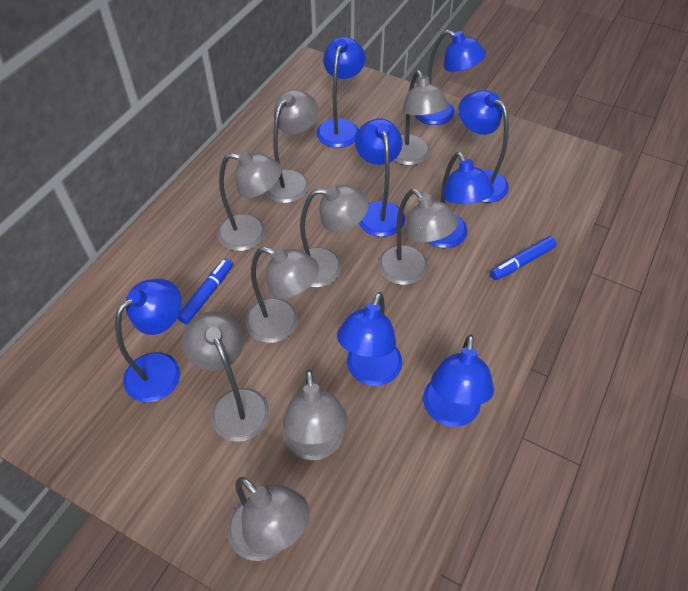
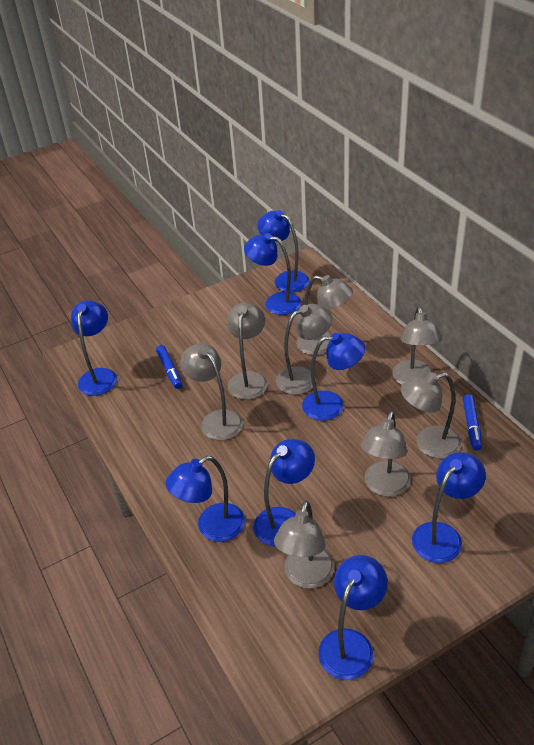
grey lamp: 9 -> 8

